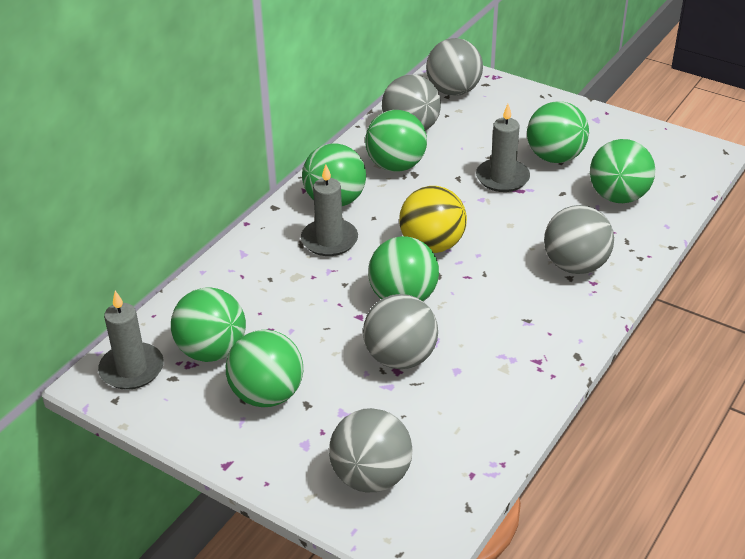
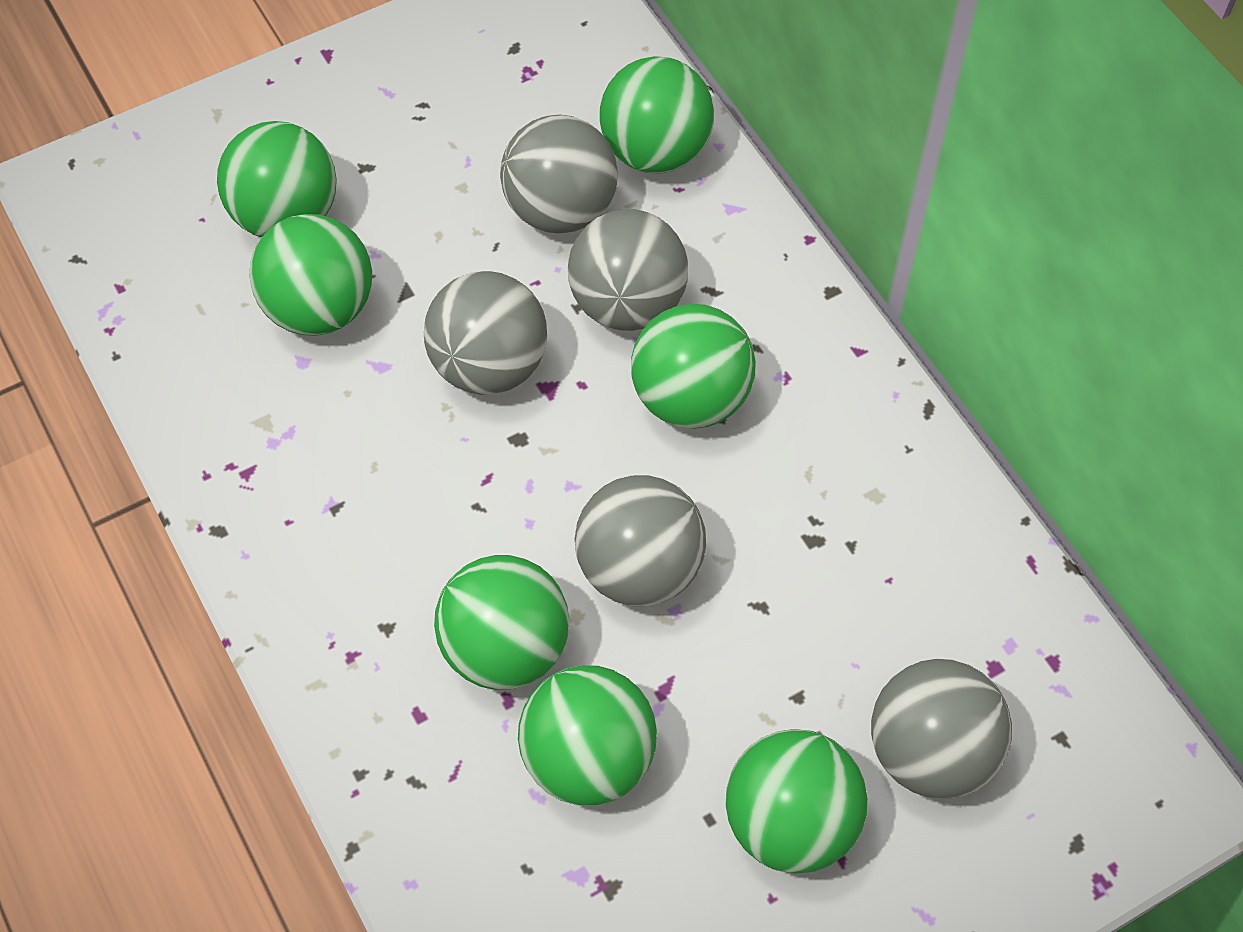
grey candle: 3 -> 0
yellow ball: 1 -> 0

